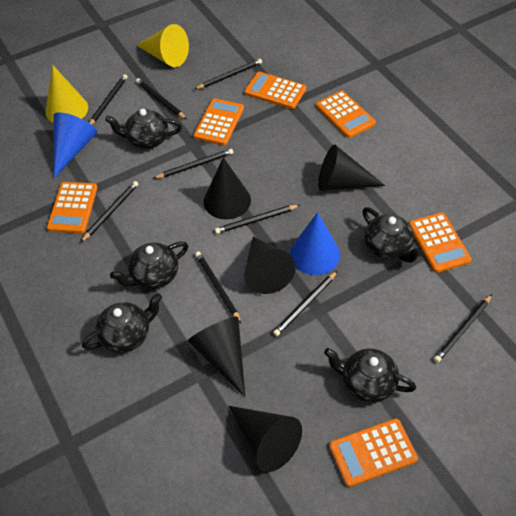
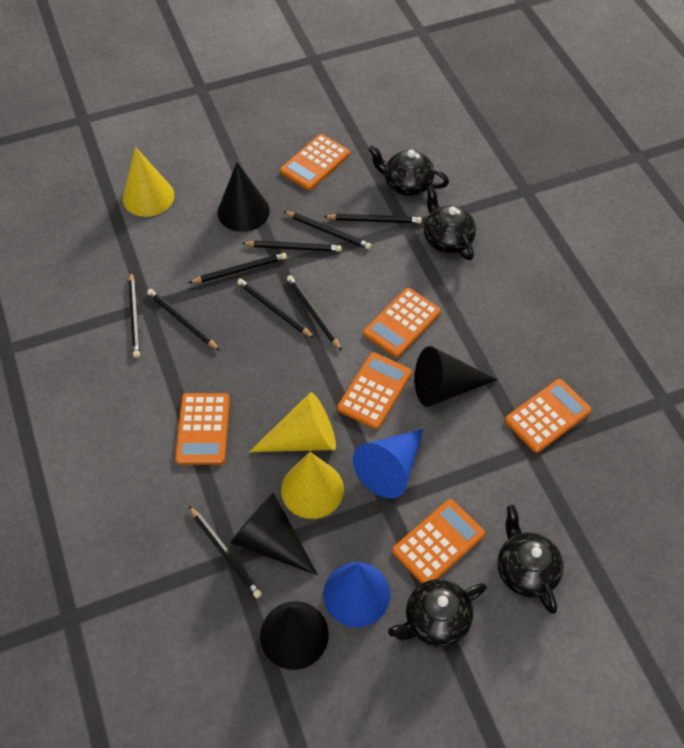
black cone: 5 -> 4
black teapot: 5 -> 4
yellow cone: 2 -> 3

